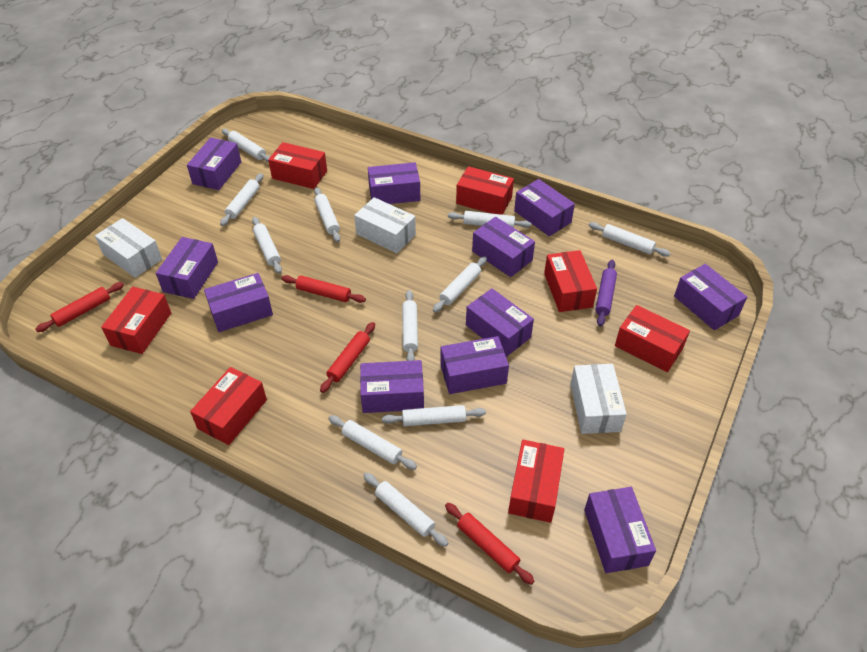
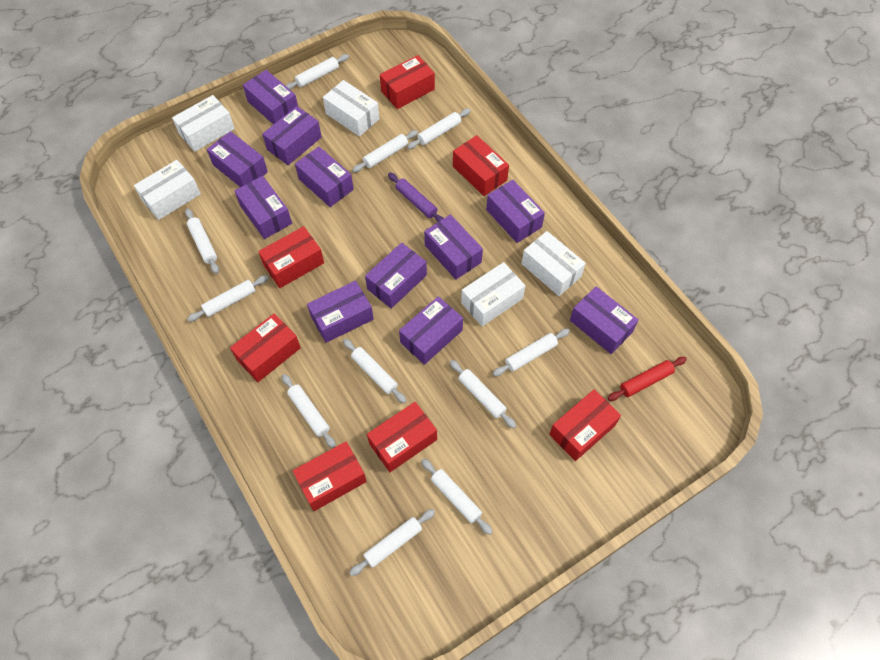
red rolling pin: 4 -> 1
white box: 3 -> 5

